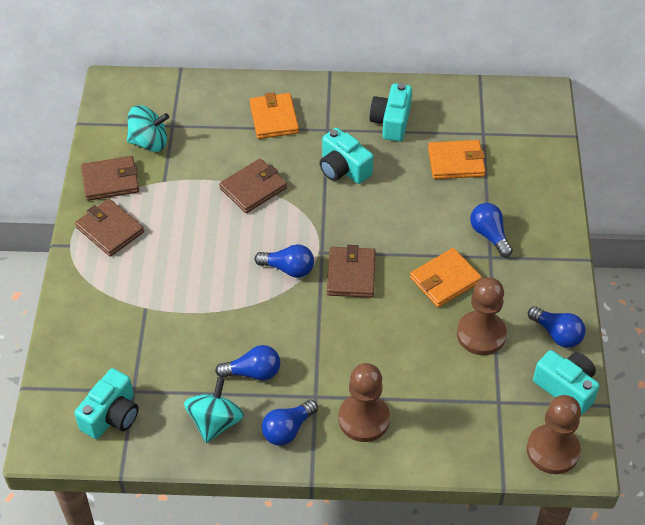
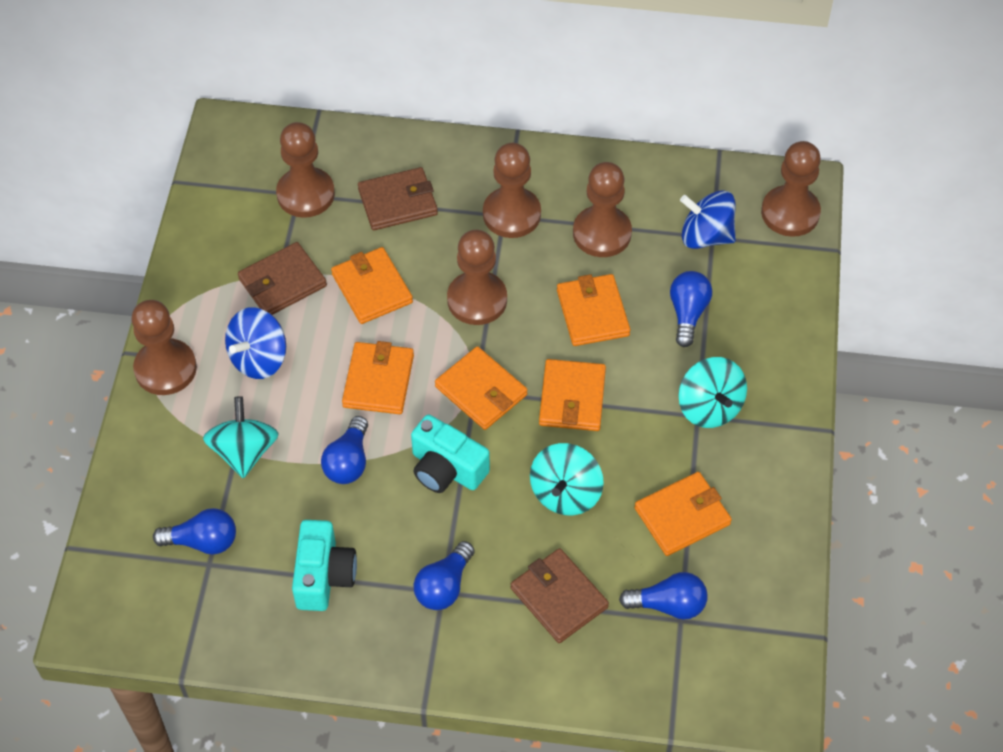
blue spinning top: 0 -> 2
brown pawn: 3 -> 6
brown wallet: 4 -> 3
orange wallet: 3 -> 6
turquoise camera: 4 -> 2
turquoise spinning top: 2 -> 3

